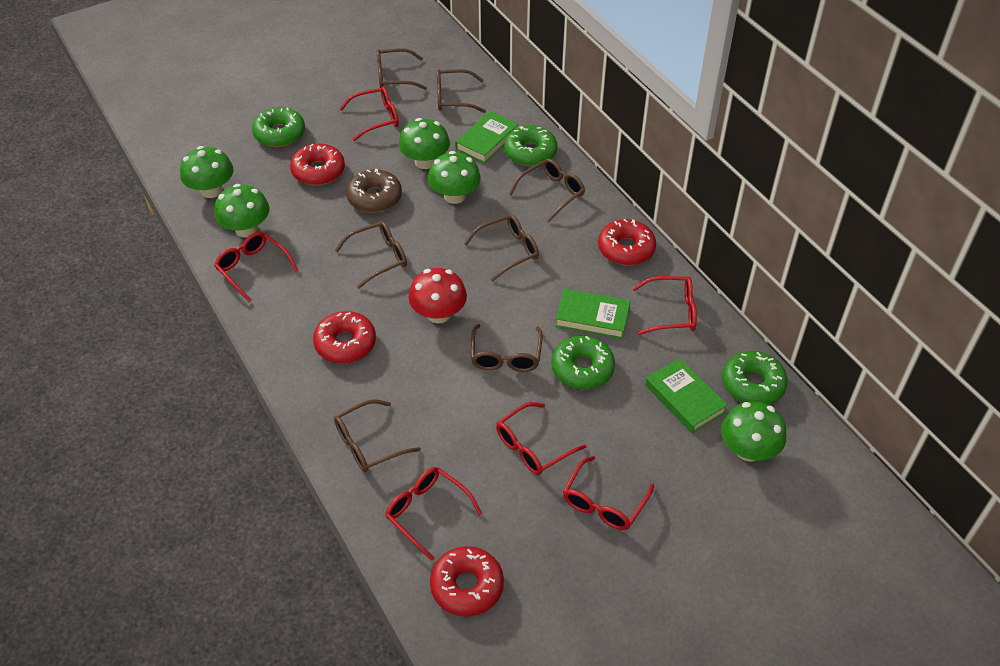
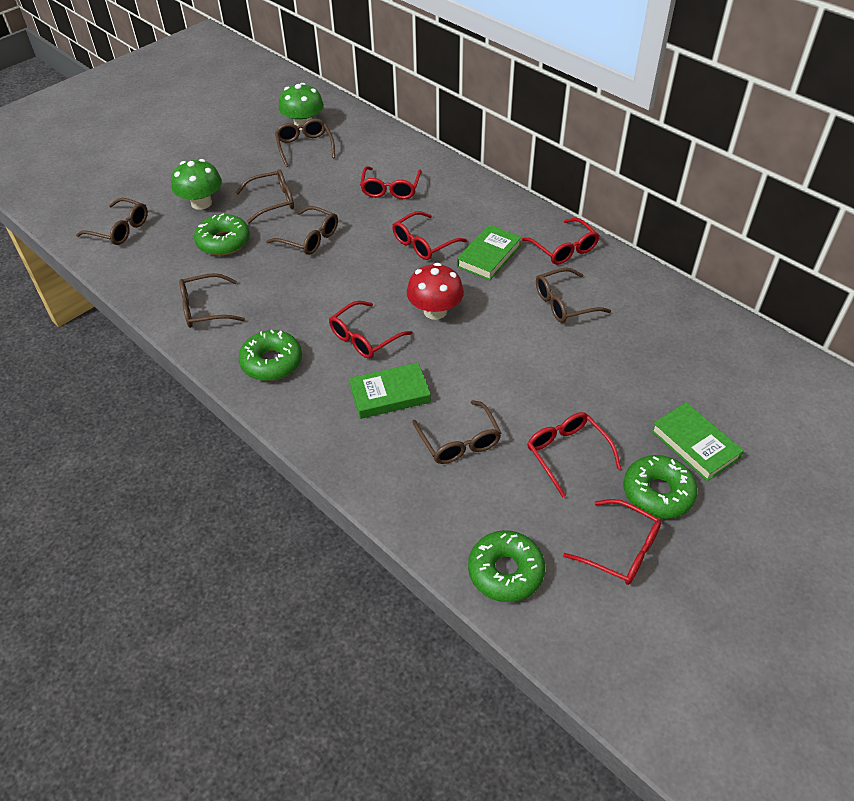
brown donut: 1 -> 0
green mushroom: 5 -> 2
red donut: 4 -> 0

